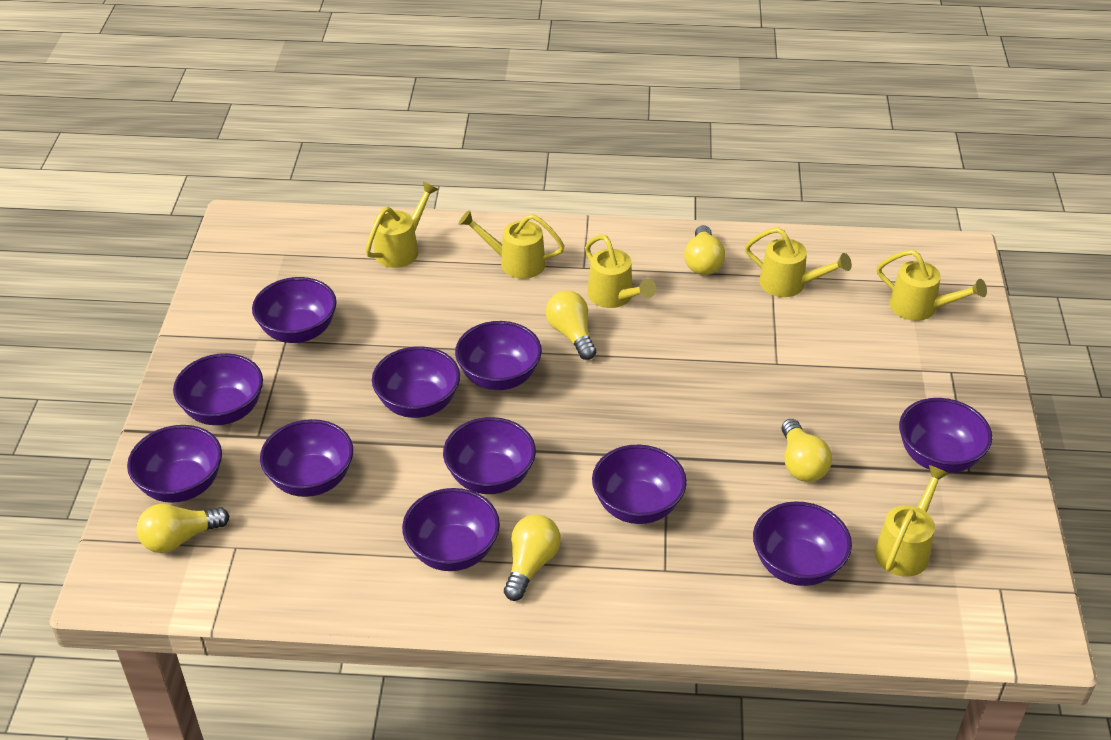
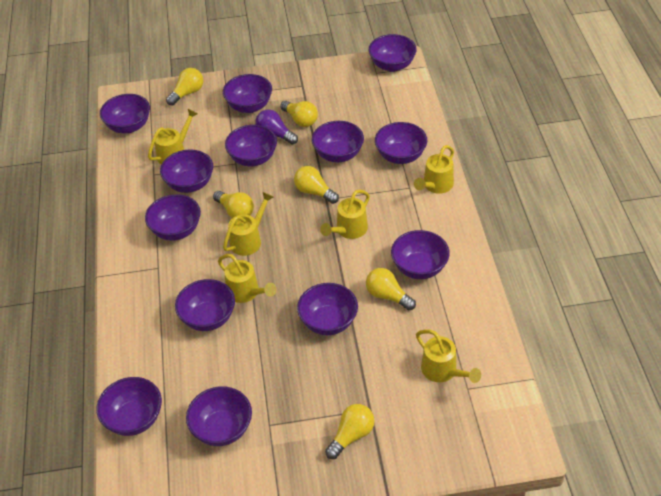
purple bowl: 11 -> 13
purple light bulb: 0 -> 1
yellow light bulb: 5 -> 6

